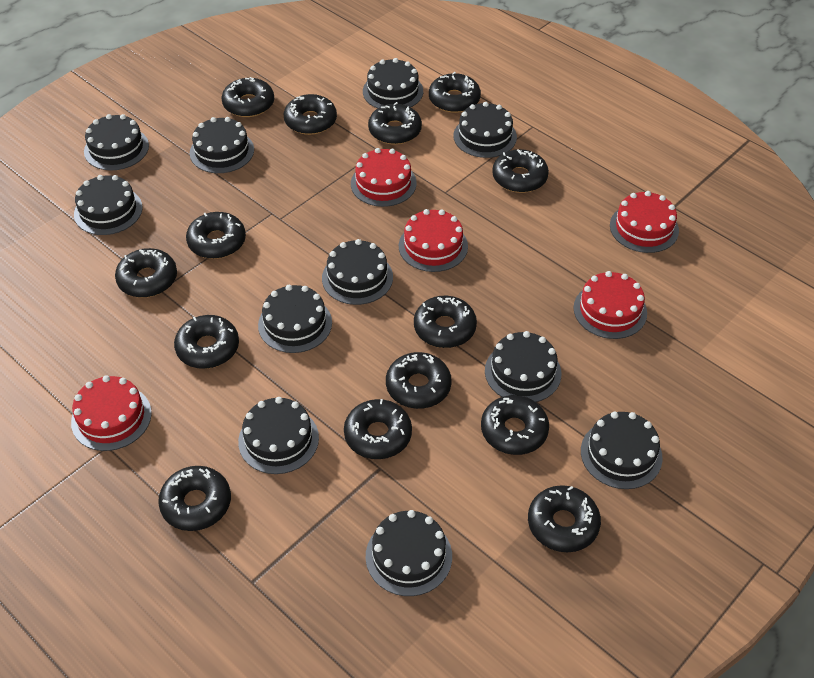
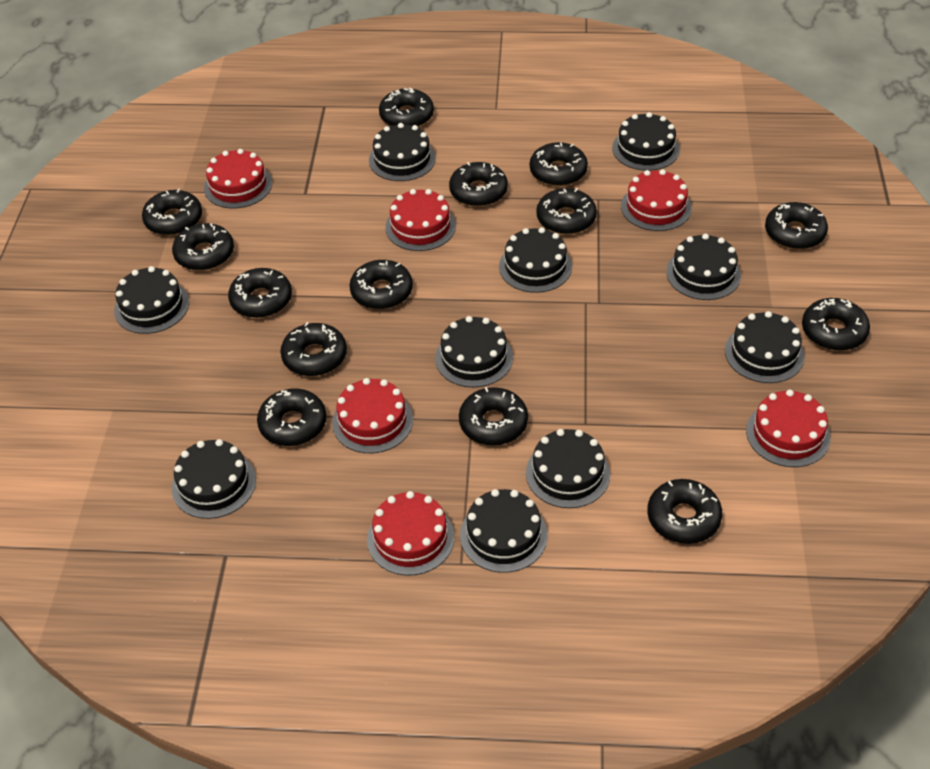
black cake: 11 -> 10
red cake: 5 -> 6

